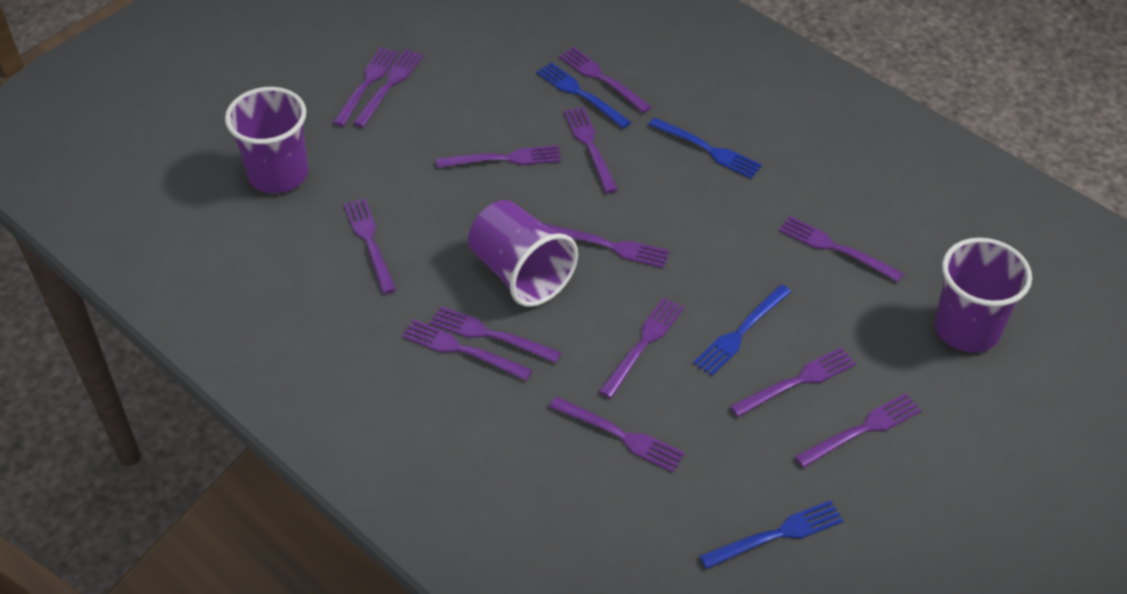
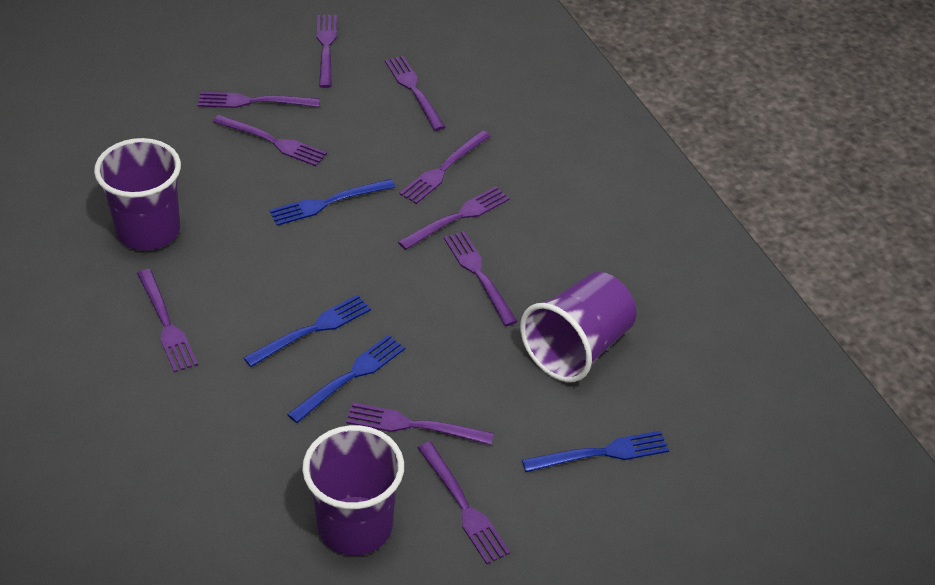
purple fork: 14 -> 10

